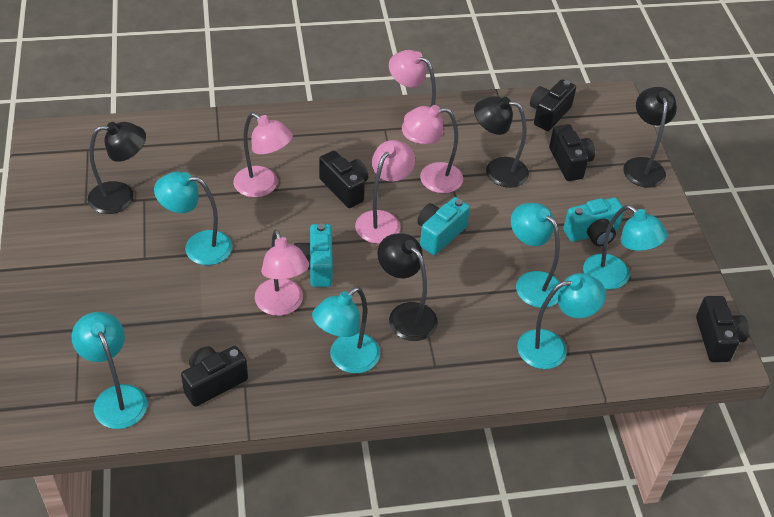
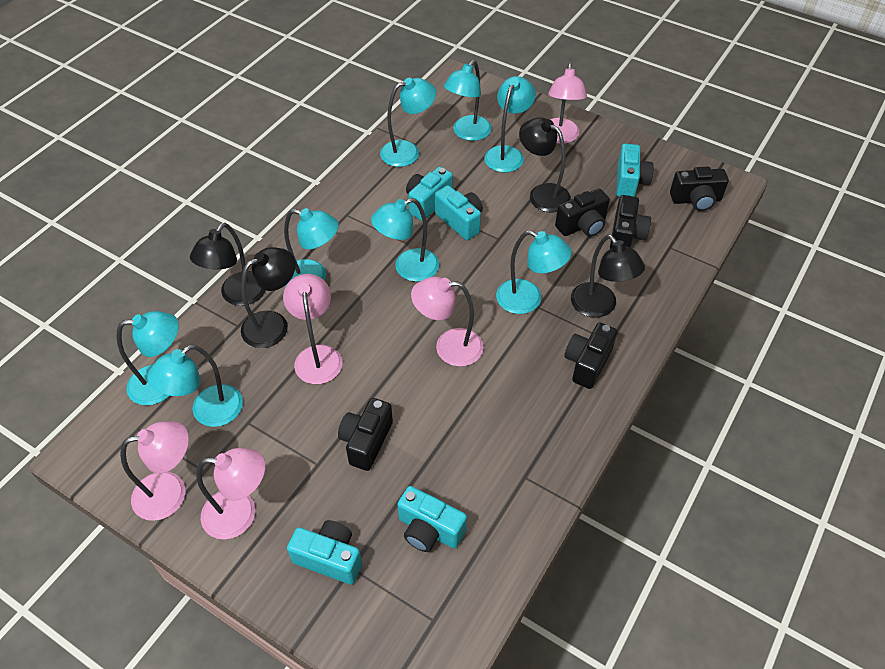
turquoise camera: 3 -> 5
turquoise lamp: 6 -> 8

